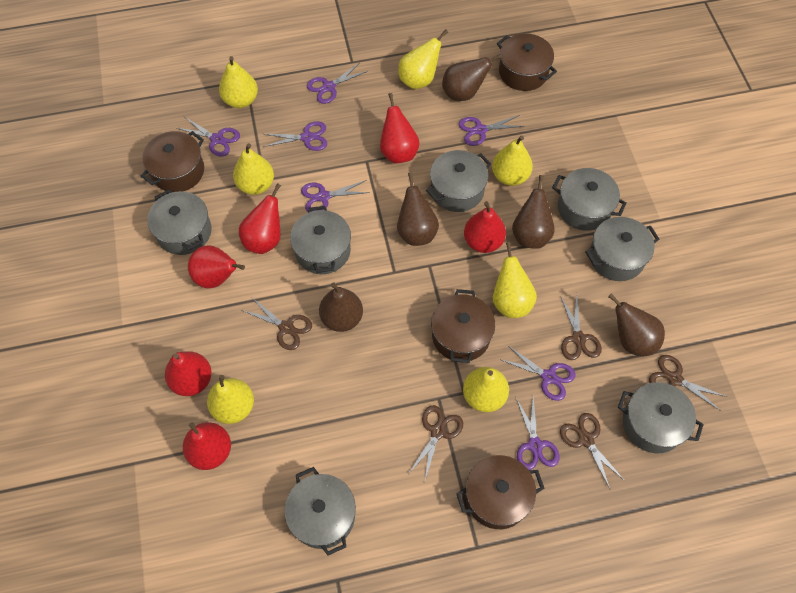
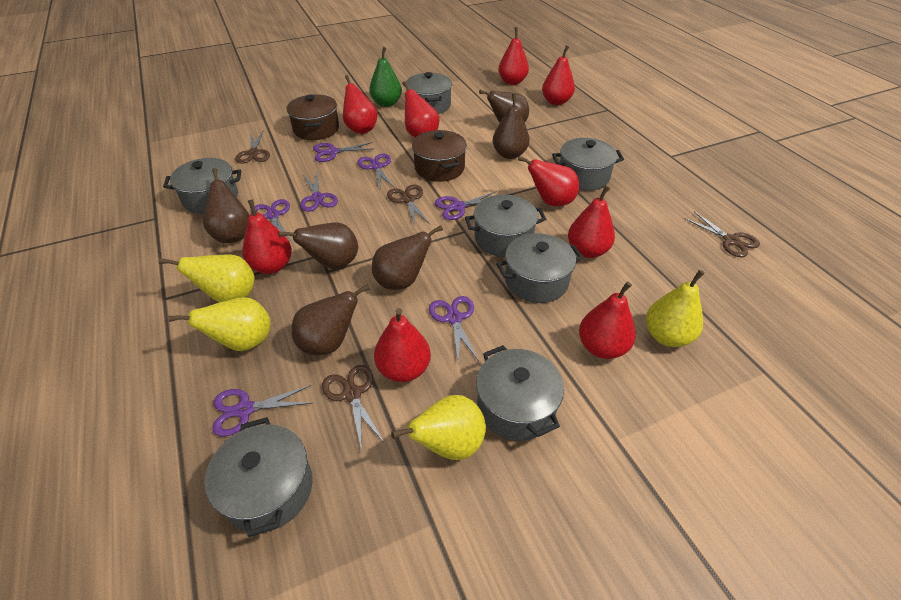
brown pear: 5 -> 6
brown pot: 4 -> 2
brown scissors: 5 -> 4
green pear: 0 -> 1
red pear: 6 -> 9
yellow pear: 7 -> 4

